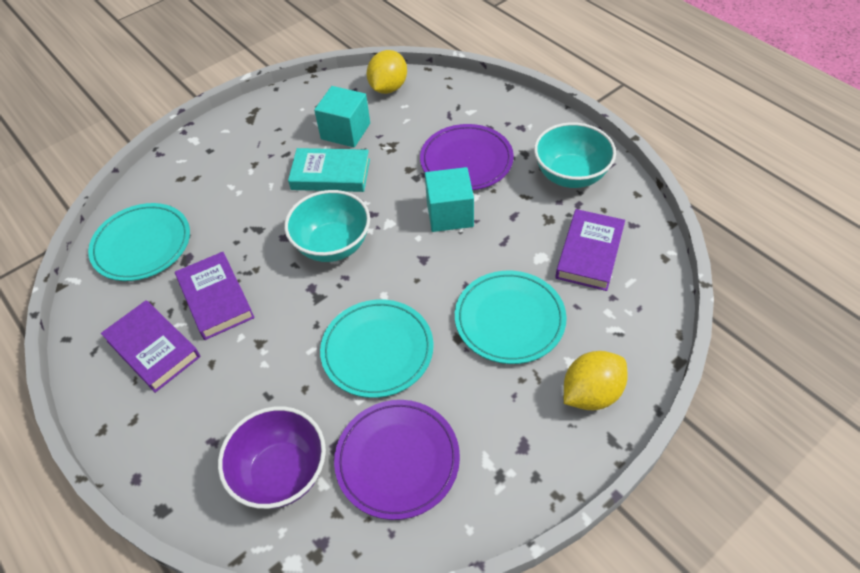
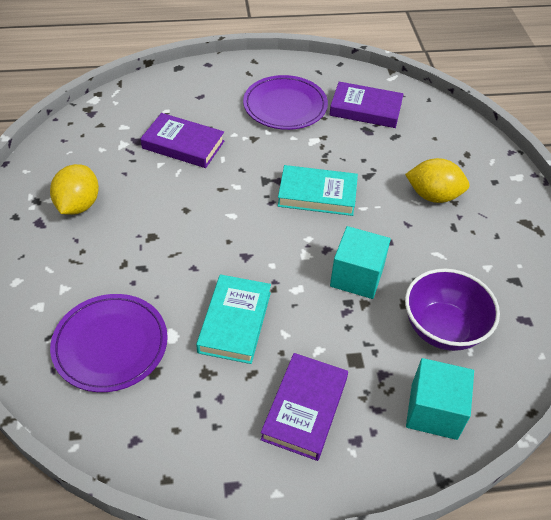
turquoise book: 1 -> 2
turquoise bowl: 2 -> 0
turquoise plate: 3 -> 0

